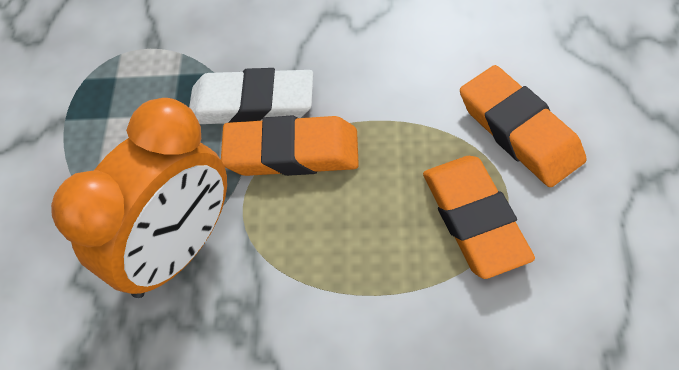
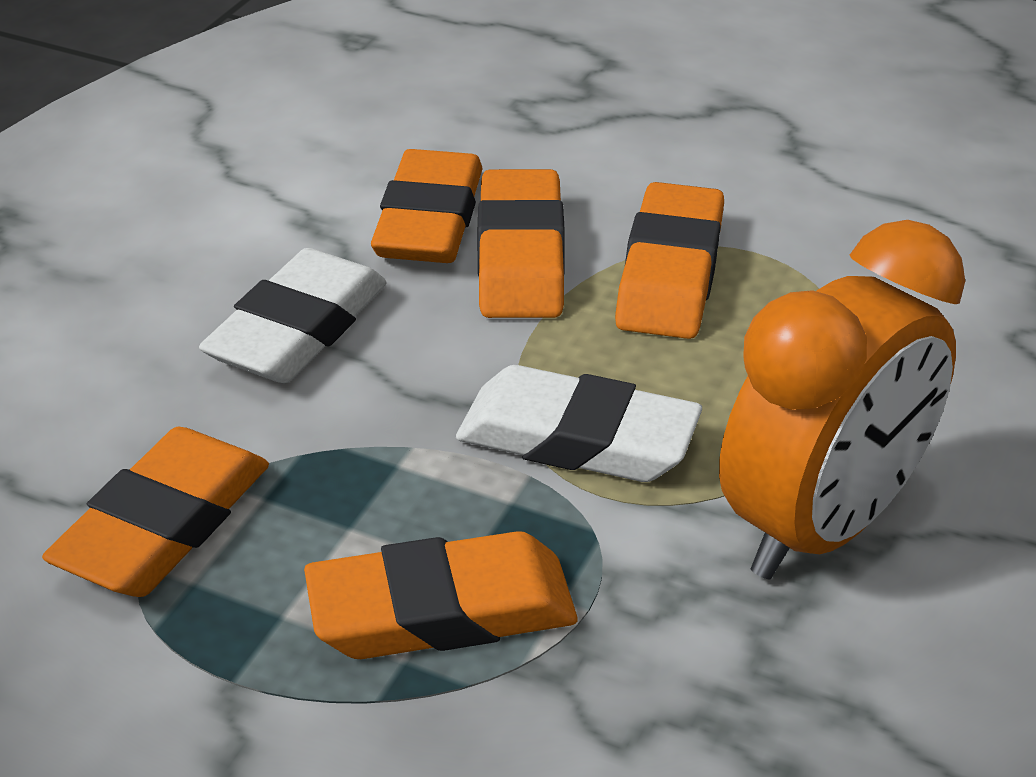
orange eraser: 3 -> 5
white eraser: 1 -> 2

